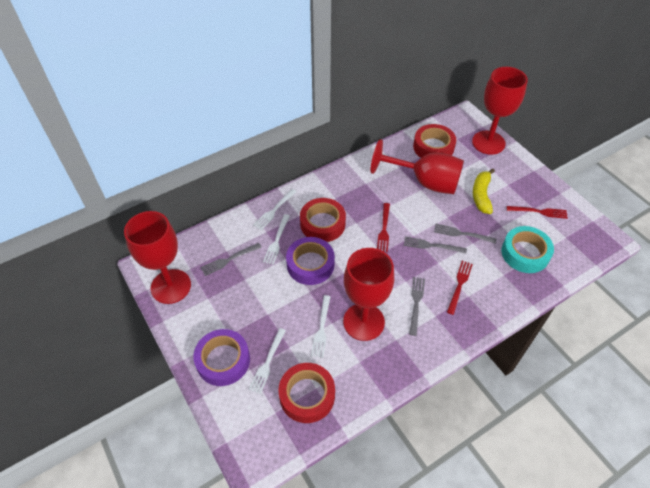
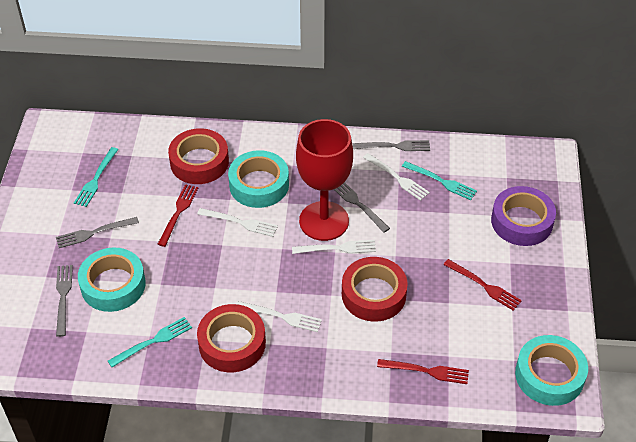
purple tape: 2 -> 1
red goblet: 4 -> 1
turquoise fork: 0 -> 3
turquoise tape: 1 -> 3
yellow banana: 1 -> 0

